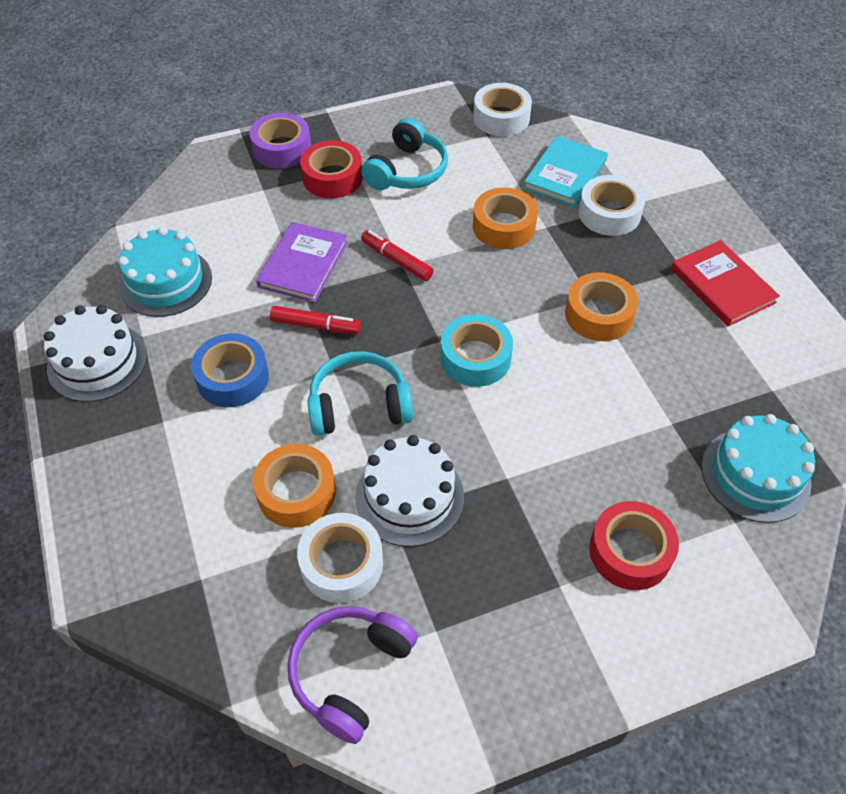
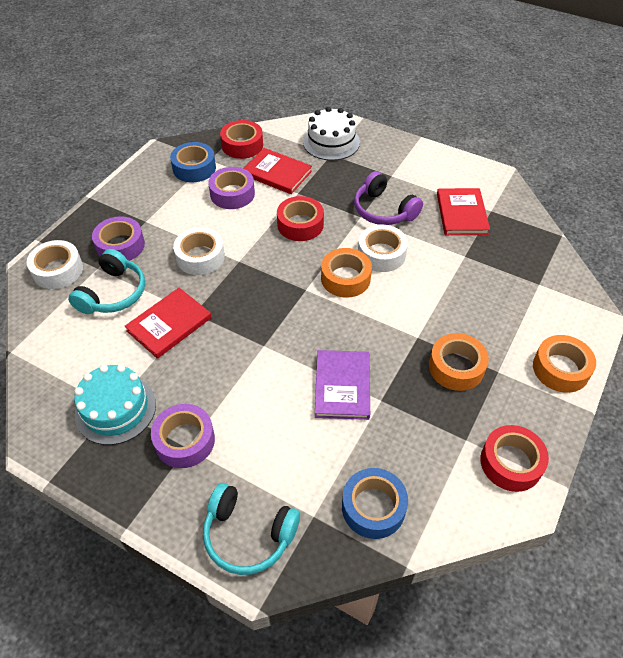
blue tape: 1 -> 2
purple tape: 1 -> 3
red book: 1 -> 3
red marker: 2 -> 0
red tape: 2 -> 3
turquoise book: 1 -> 0
turquoise cake: 2 -> 1
turquoise tape: 1 -> 0
white cake: 2 -> 1

